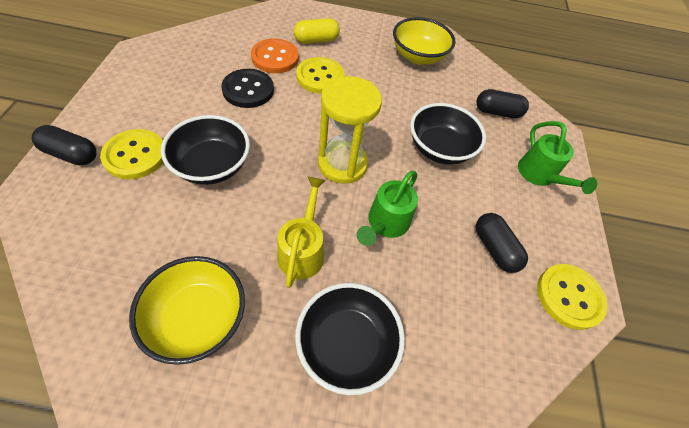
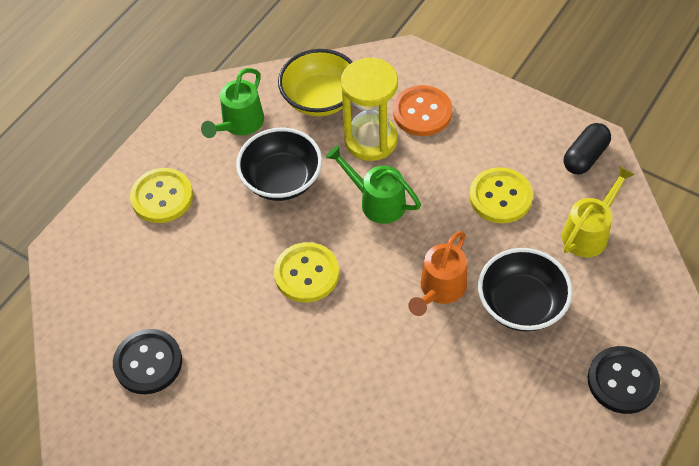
black bowl: 3 -> 2
black button: 1 -> 2
black capsule: 3 -> 1
orange watering can: 0 -> 1
yellow bowl: 2 -> 1
yellow capsule: 1 -> 0

